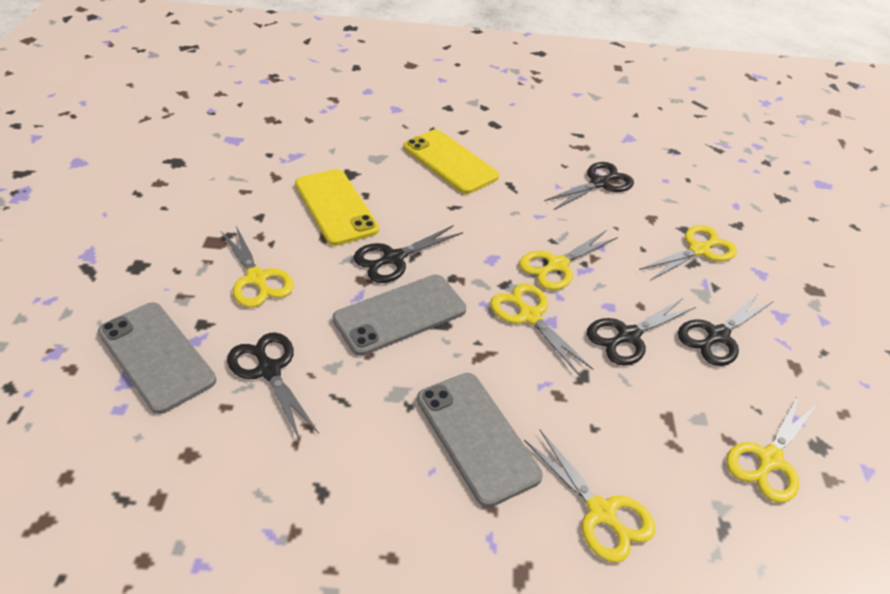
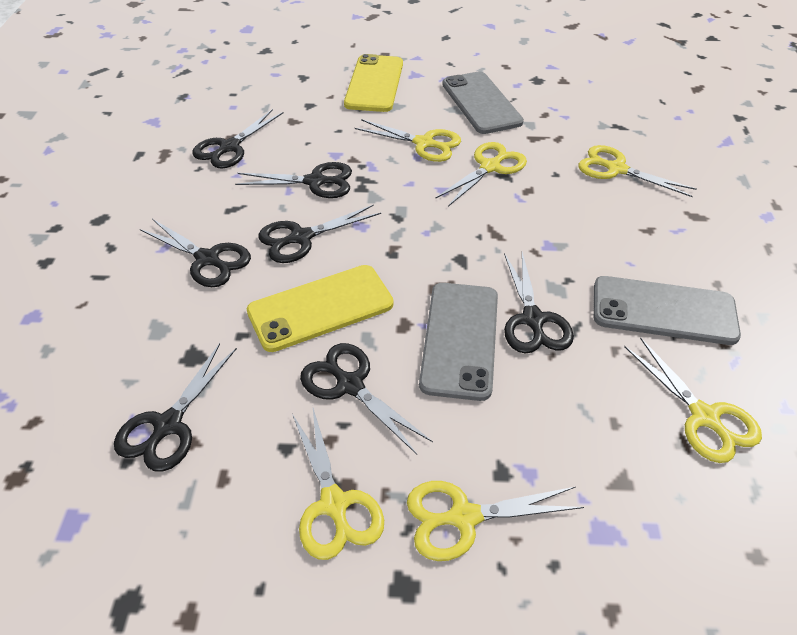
black scissors: 5 -> 7

